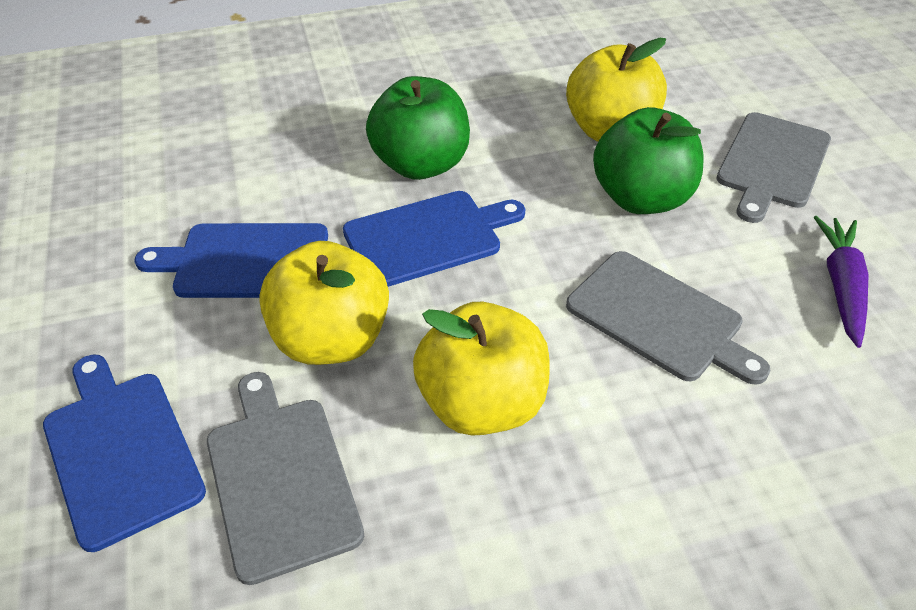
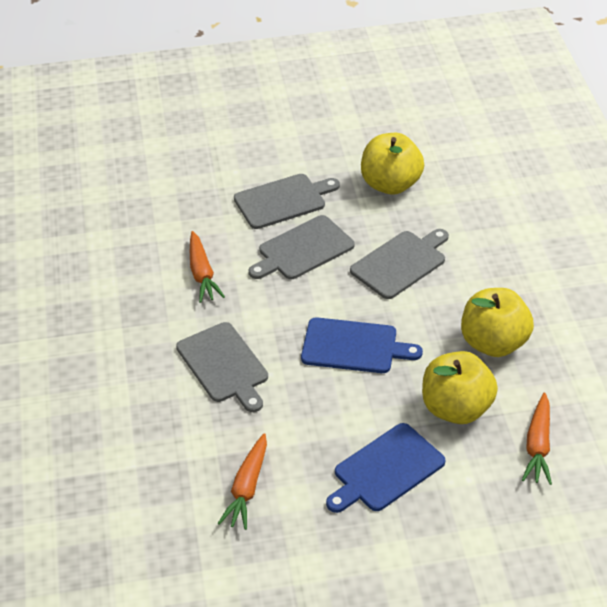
blue cutting board: 3 -> 2
green apple: 2 -> 0
grey cutting board: 3 -> 4
orange carrot: 0 -> 3
purple carrot: 1 -> 0

